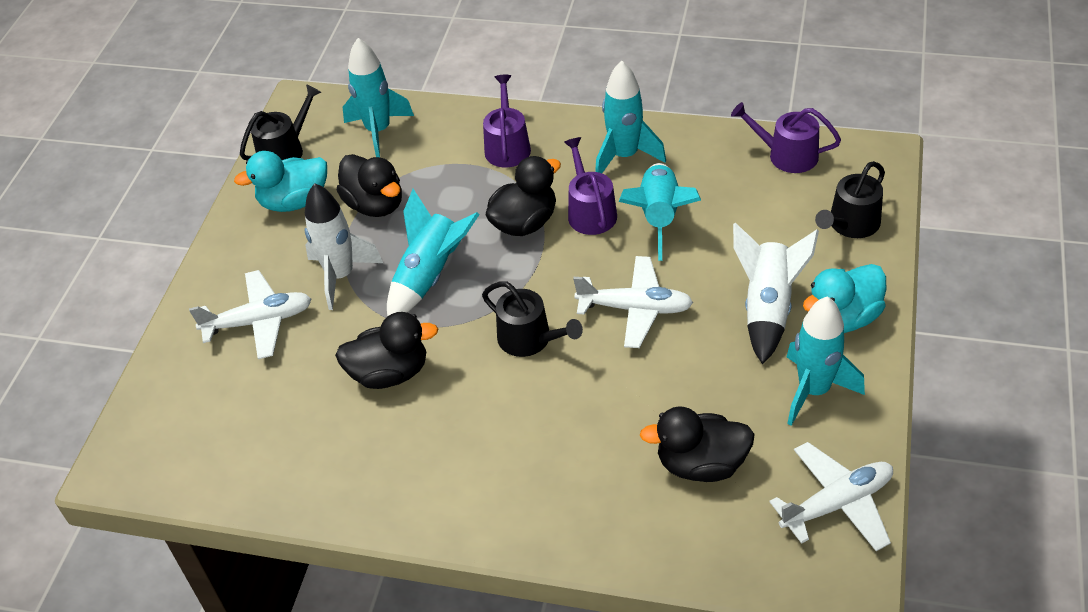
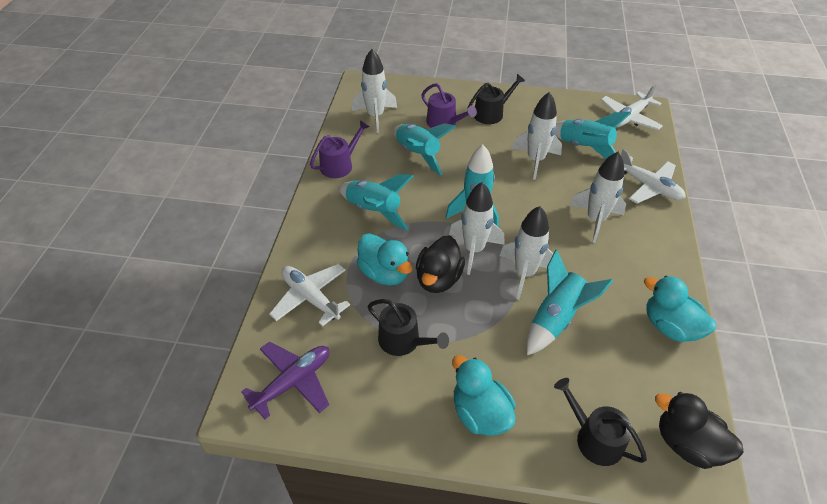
black duck: 4 -> 2
purple plane: 0 -> 1
purple watering can: 3 -> 2
turquoise duck: 2 -> 3
white rocket: 2 -> 5

